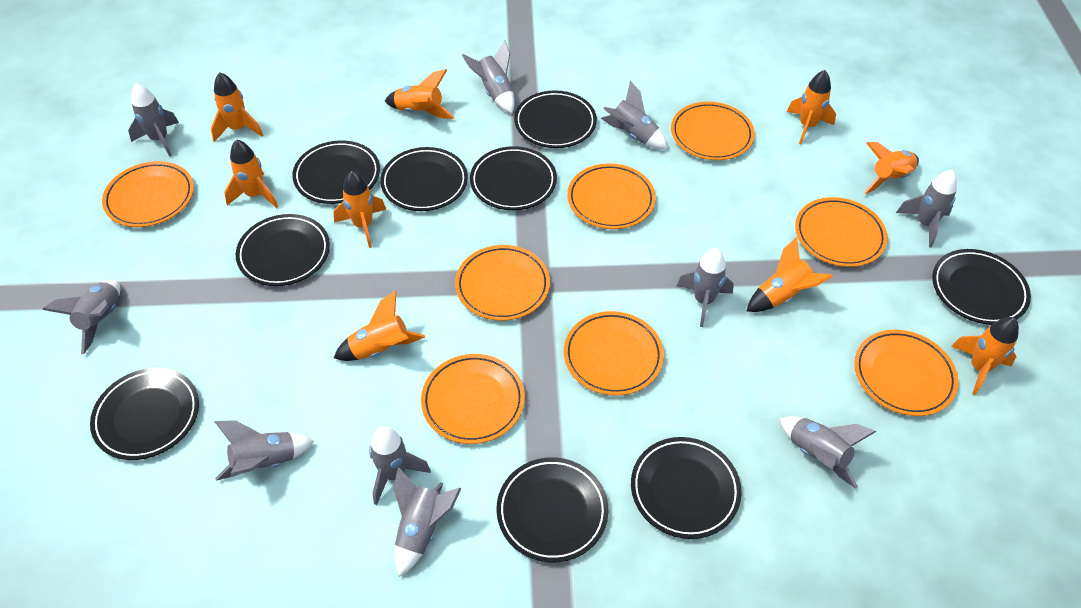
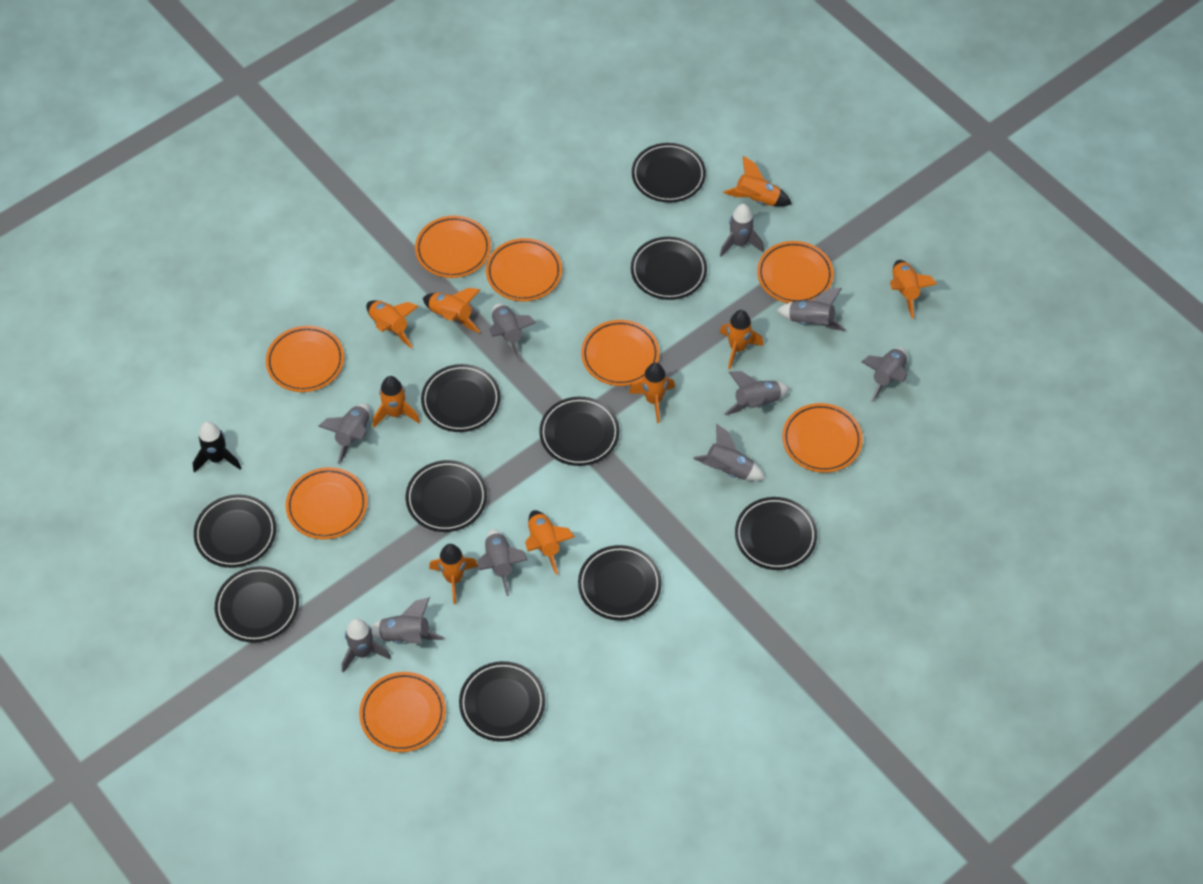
black plate: 9 -> 10
black rocket: 0 -> 1

